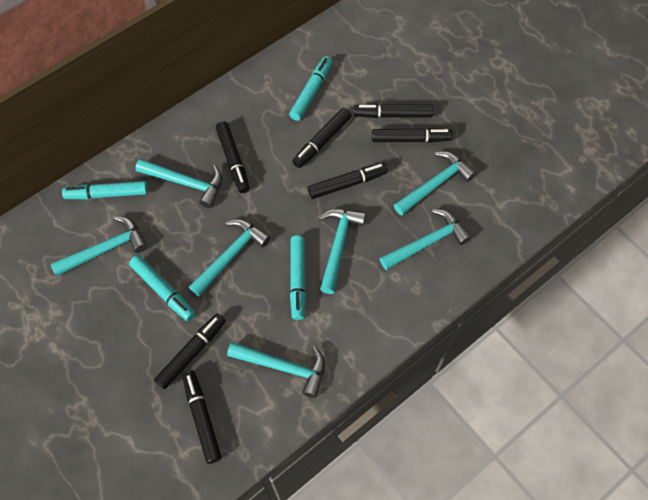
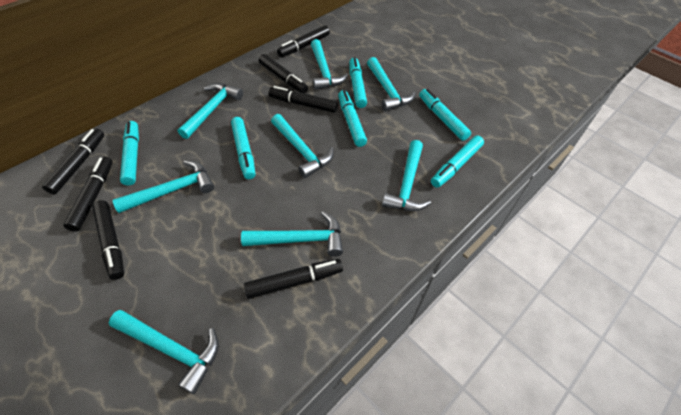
turquoise hammer: 7 -> 8
turquoise marker: 4 -> 6

